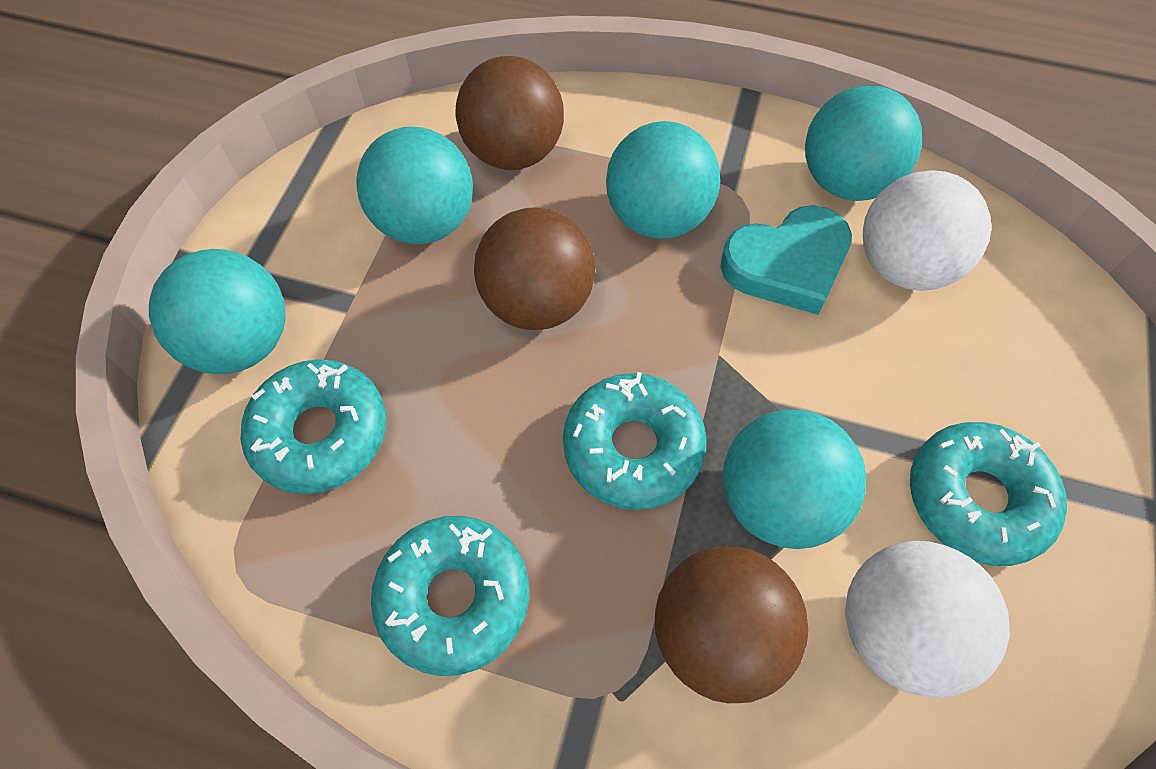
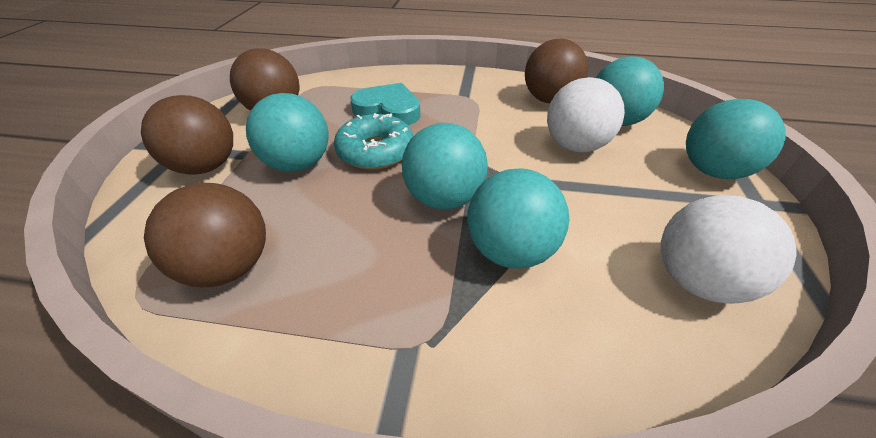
brown ball: 3 -> 4
turquoise donut: 4 -> 1

